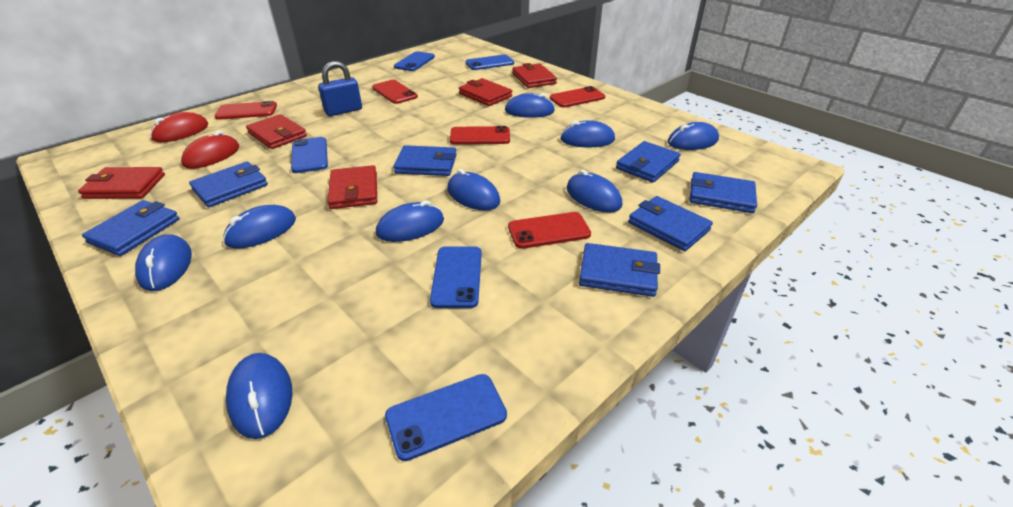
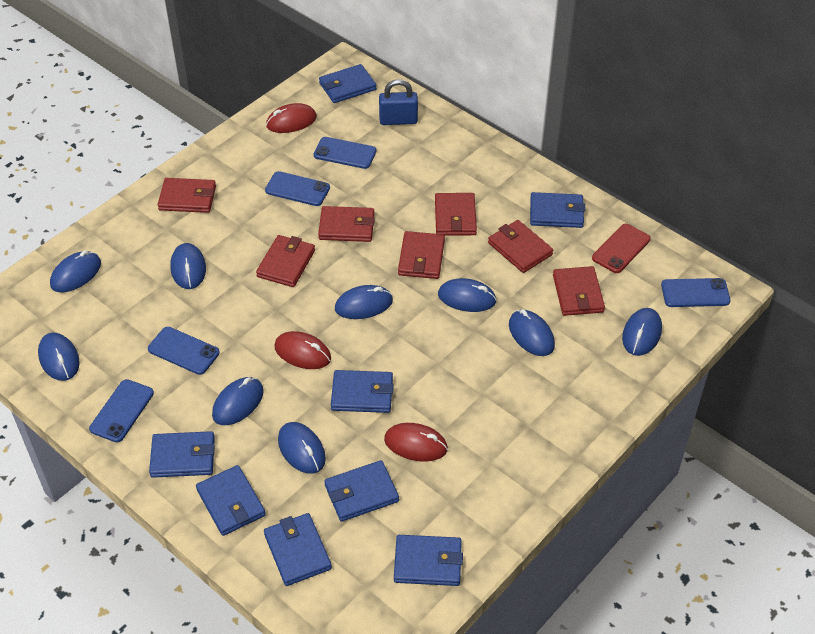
blue wallet: 7 -> 8
red mouse: 2 -> 3
red phone: 5 -> 1
red wallet: 5 -> 7

